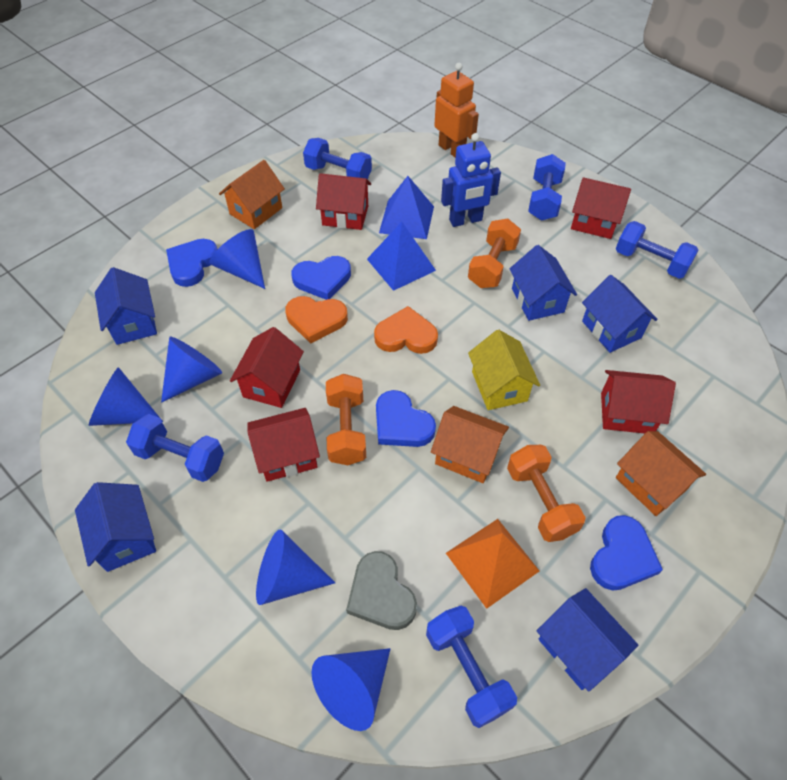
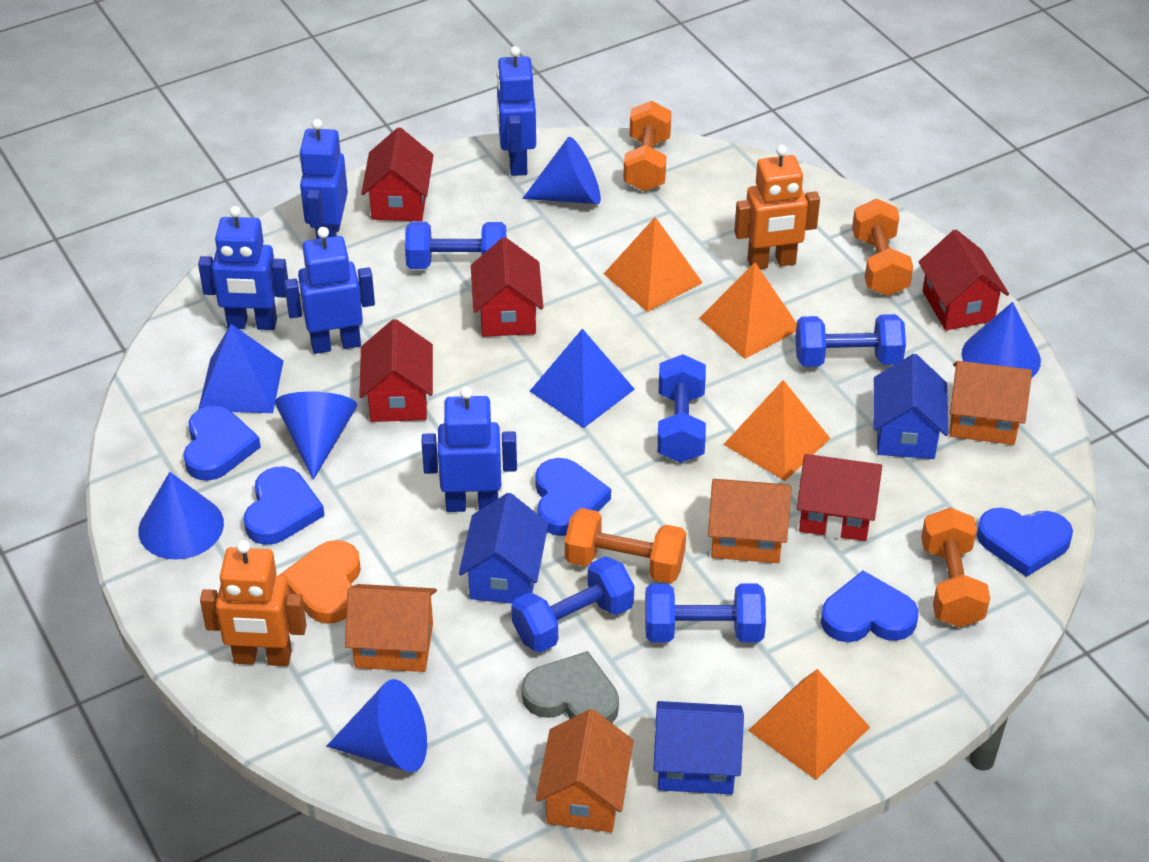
blue heart: 4 -> 5
blue house: 5 -> 3
blue robot: 1 -> 5
orange dumbbell: 3 -> 4
orange heart: 2 -> 1
orange house: 3 -> 4
orange pyramid: 1 -> 4
orange robot: 1 -> 2
yellow house: 1 -> 0

